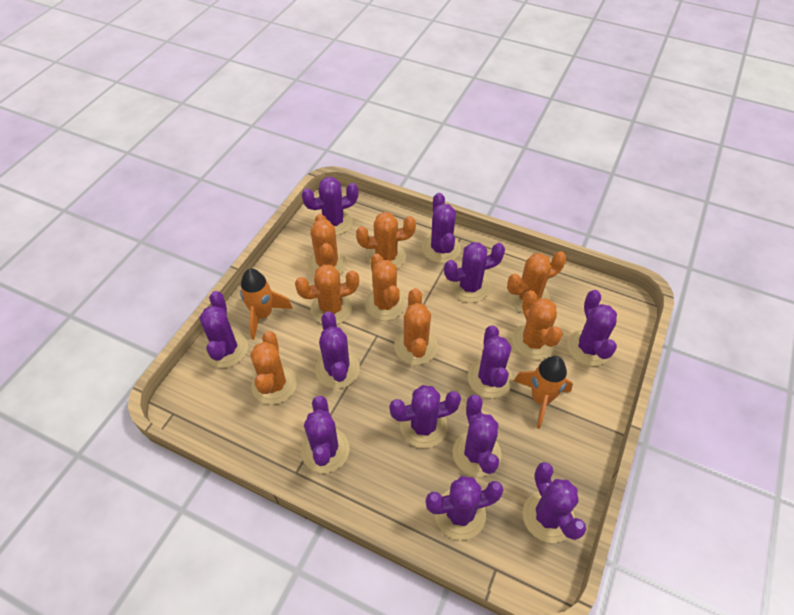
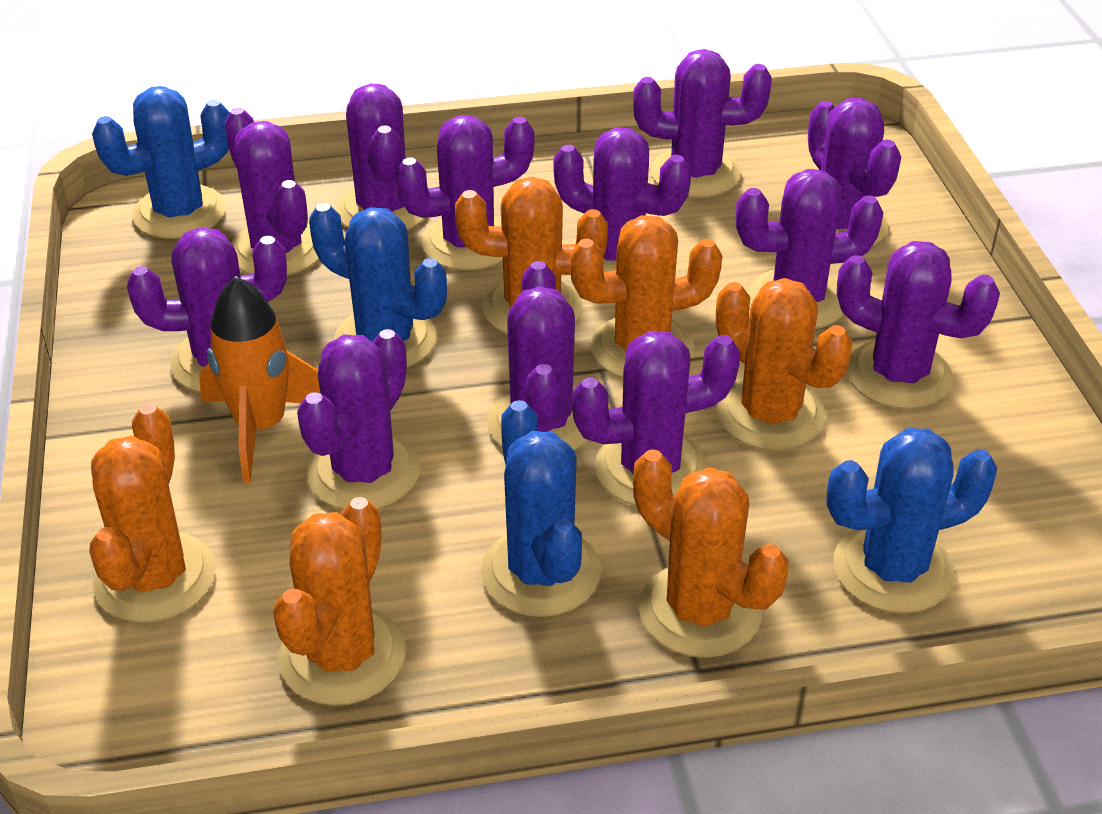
blue cactus: 0 -> 4
orange cactus: 8 -> 6
orange rocket: 2 -> 1

